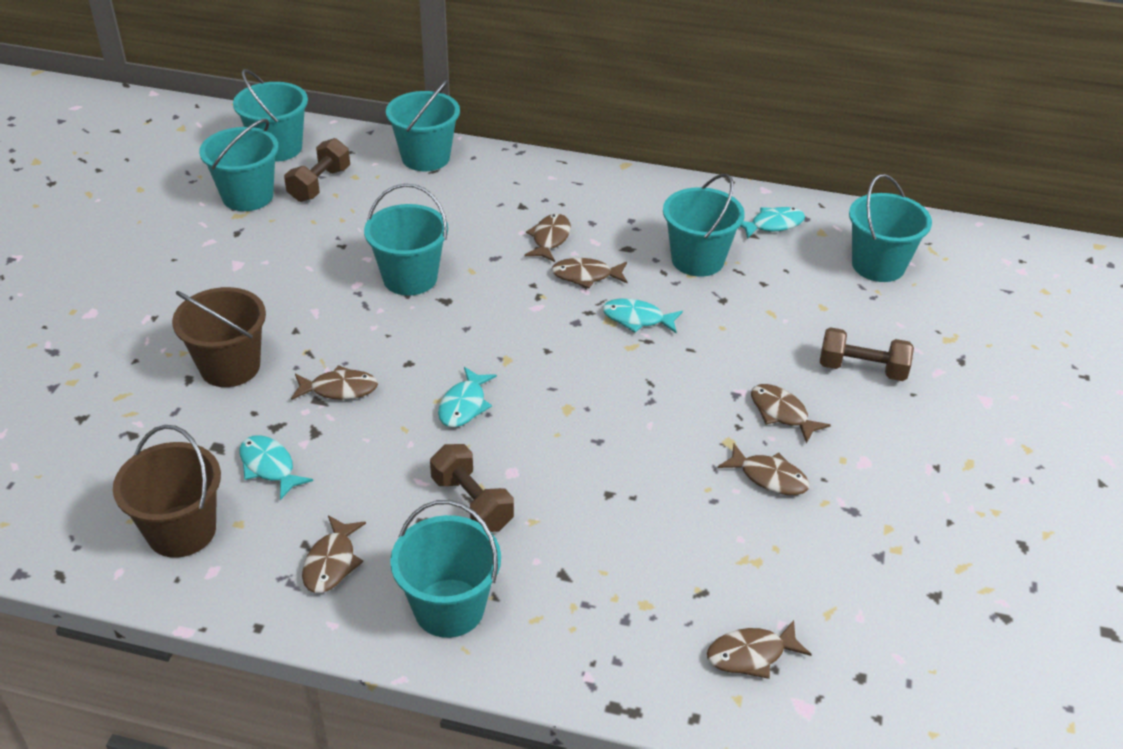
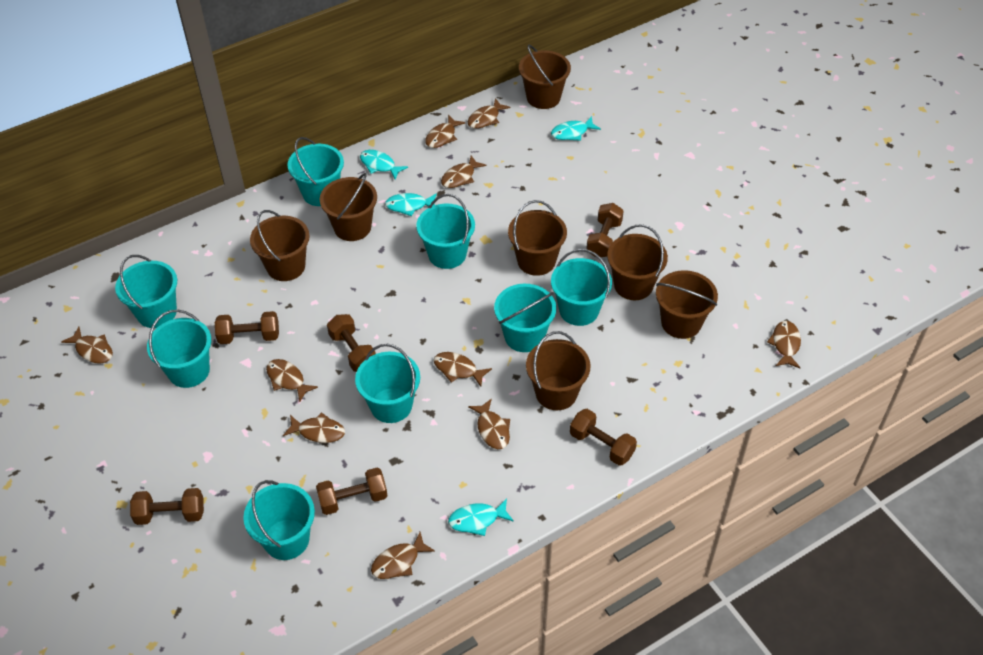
brown bucket: 2 -> 7
brown dumbbell: 3 -> 6
brown fish: 7 -> 10
turquoise bucket: 7 -> 8

